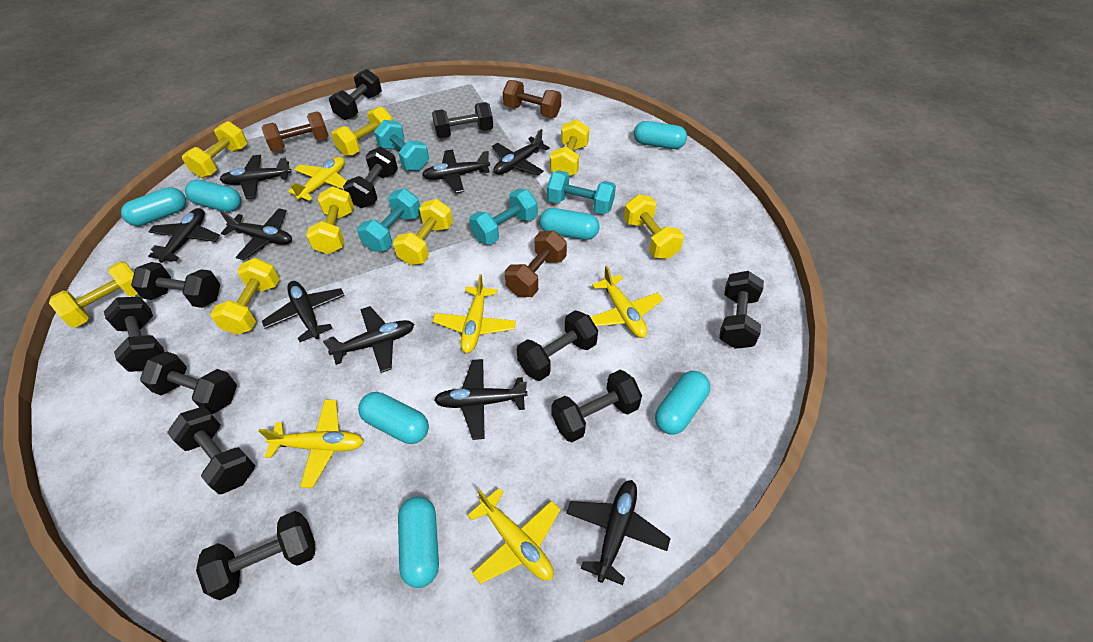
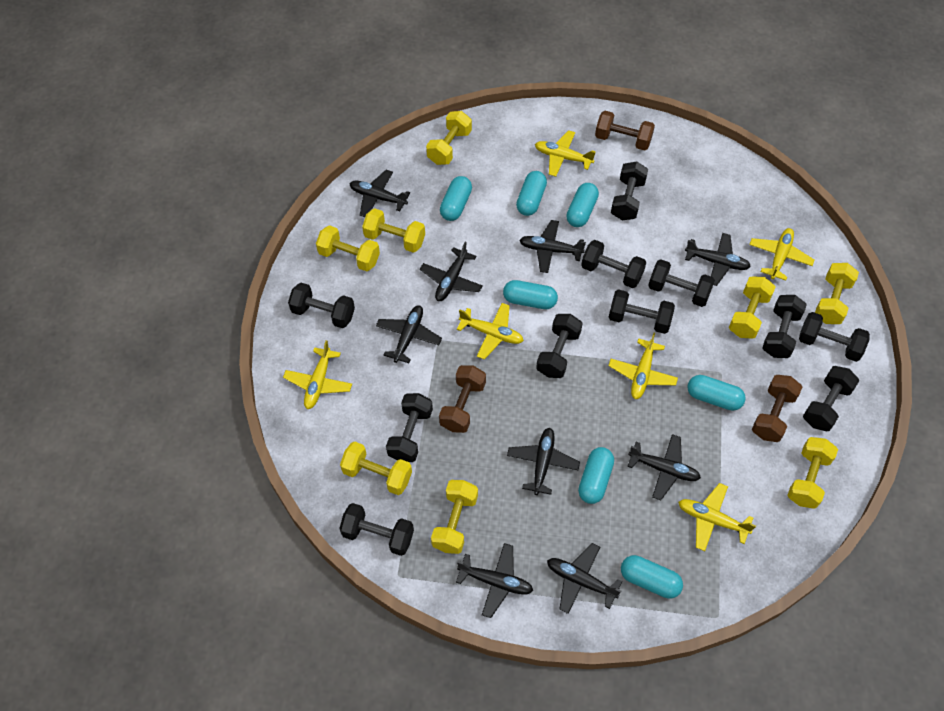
turquoise dumbbell: 4 -> 0
yellow plane: 5 -> 6

